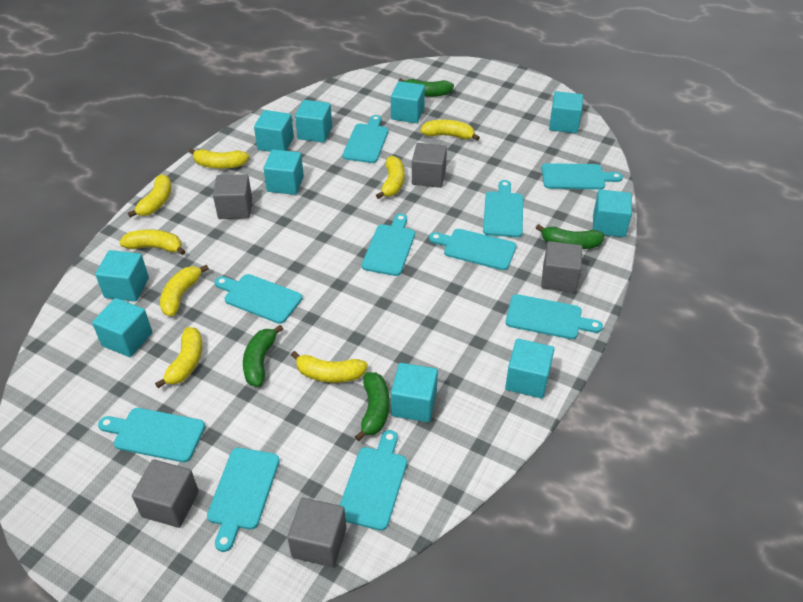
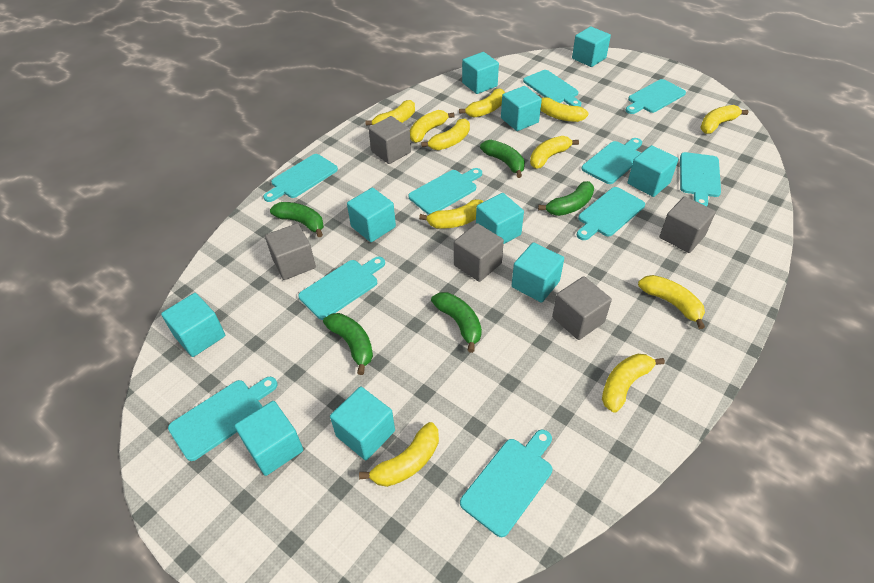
green banana: 4 -> 5
yellow banana: 8 -> 11

